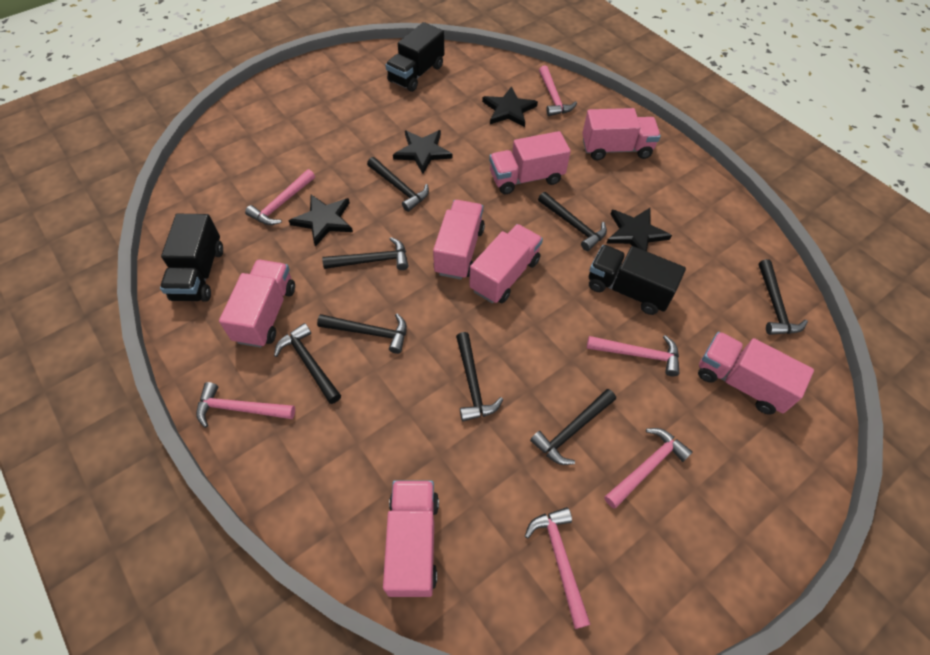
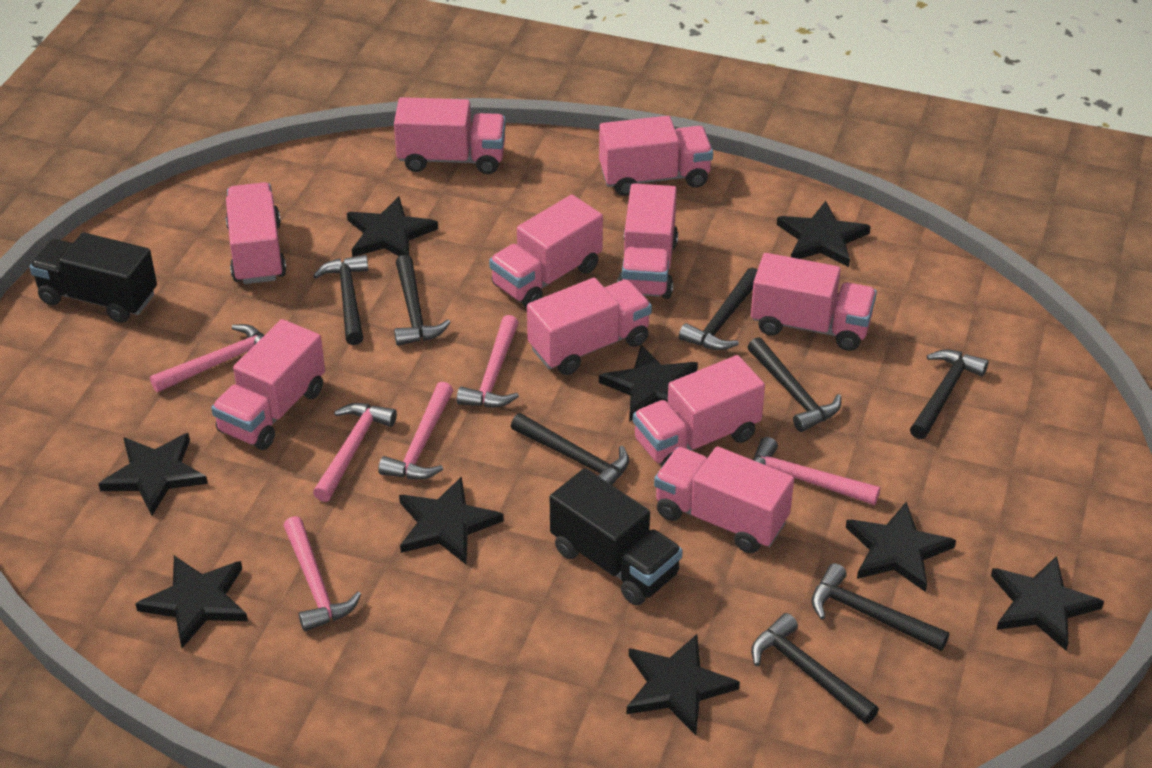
black star: 4 -> 9
black truck: 3 -> 2
pink truck: 7 -> 10

